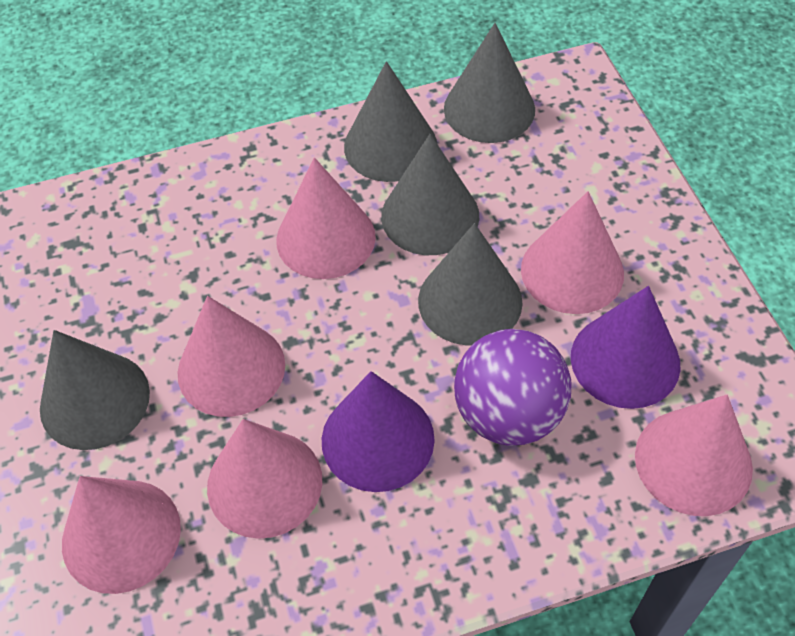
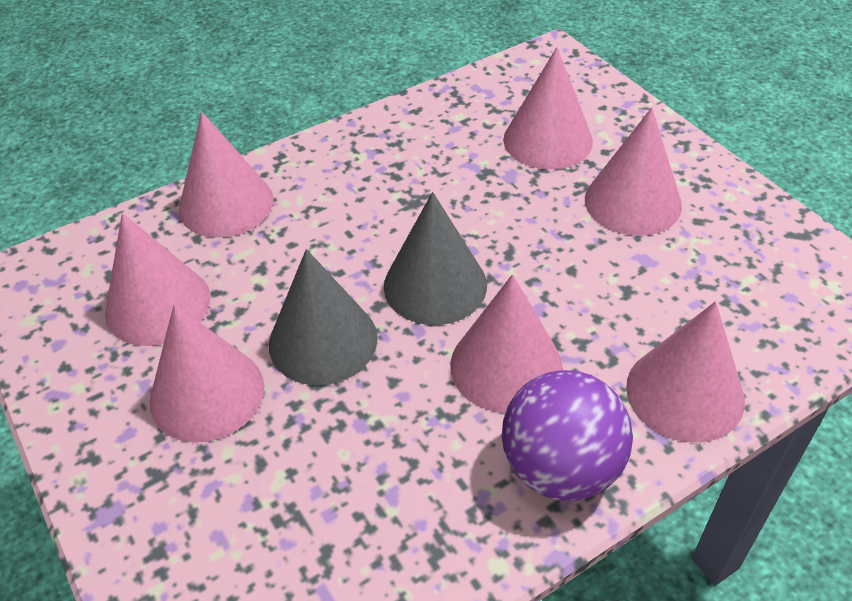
grey cone: 5 -> 2
pink cone: 6 -> 7
purple cone: 2 -> 0

